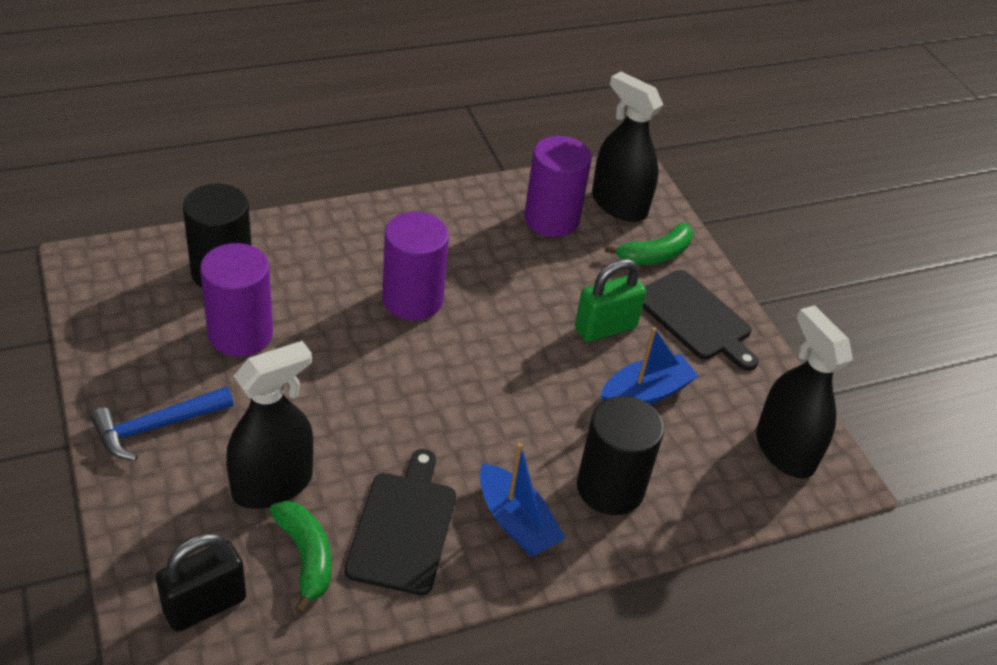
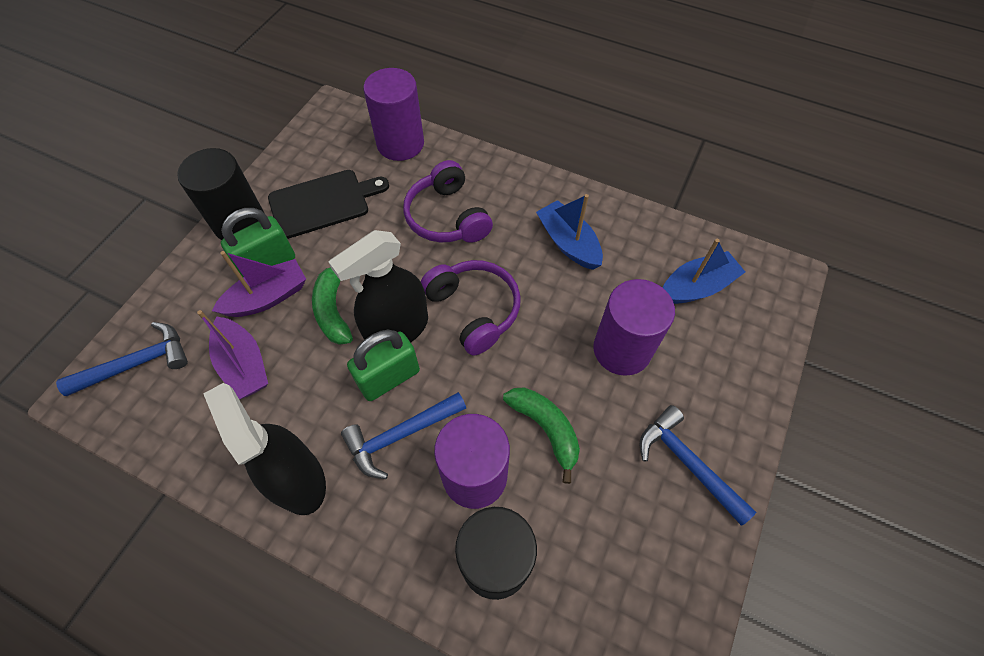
black cutting board: 2 -> 1
black padlock: 1 -> 0
black spray bottle: 3 -> 2
blue hammer: 1 -> 3
green padlock: 1 -> 2
purple boat: 0 -> 2
purple headphones: 0 -> 2

